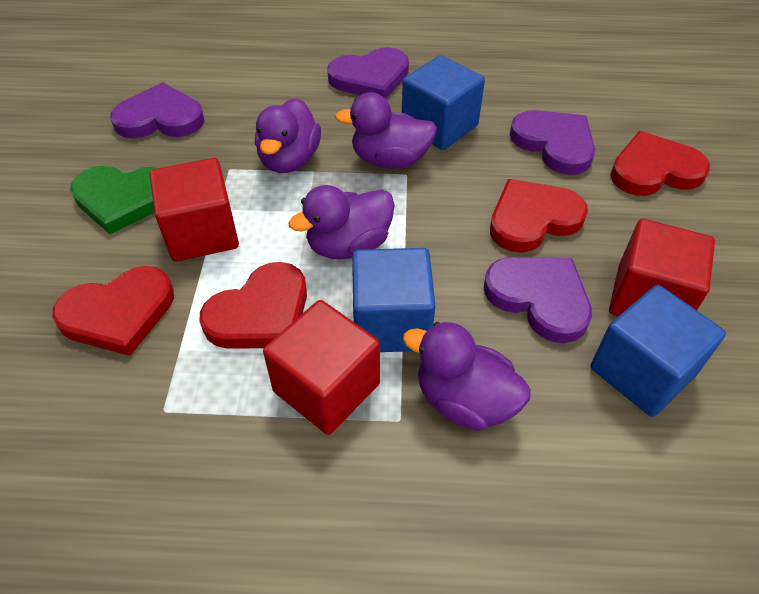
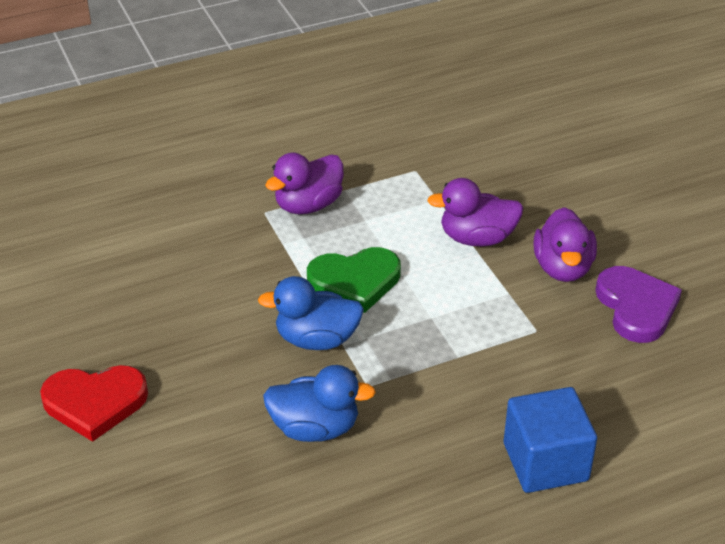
blue cube: 3 -> 1
blue duck: 0 -> 2
purple duck: 4 -> 3
purple heart: 4 -> 1
red cube: 3 -> 0
red heart: 4 -> 1

